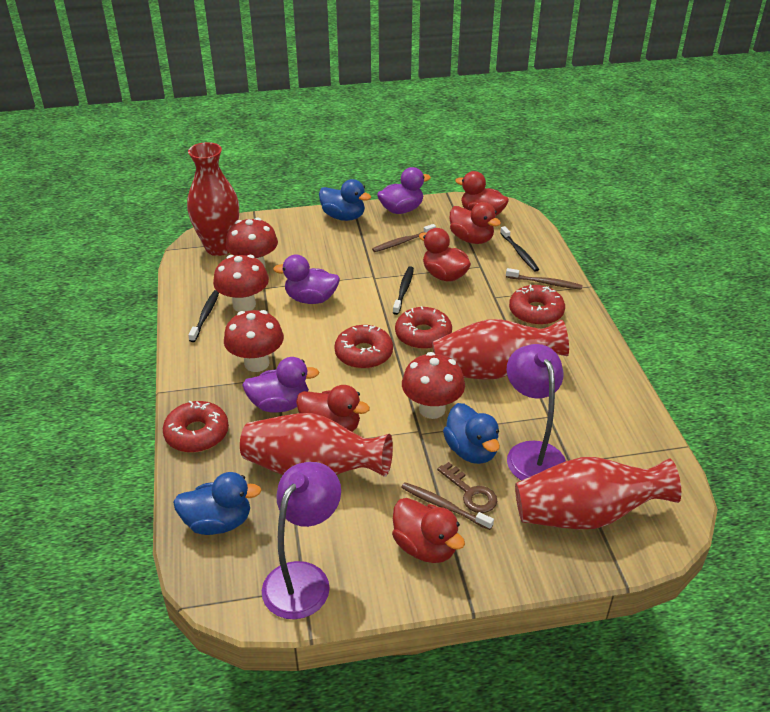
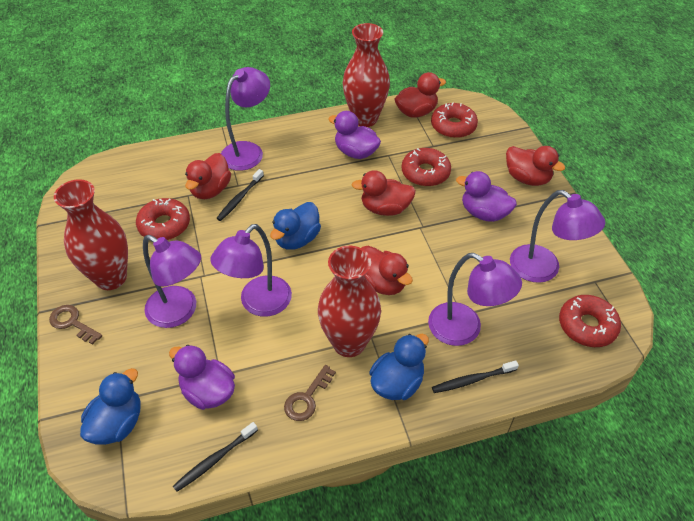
brown key: 1 -> 2
brown toothbrush: 3 -> 0
purple lamp: 2 -> 5
red mushroom: 4 -> 0
red vase: 4 -> 3

